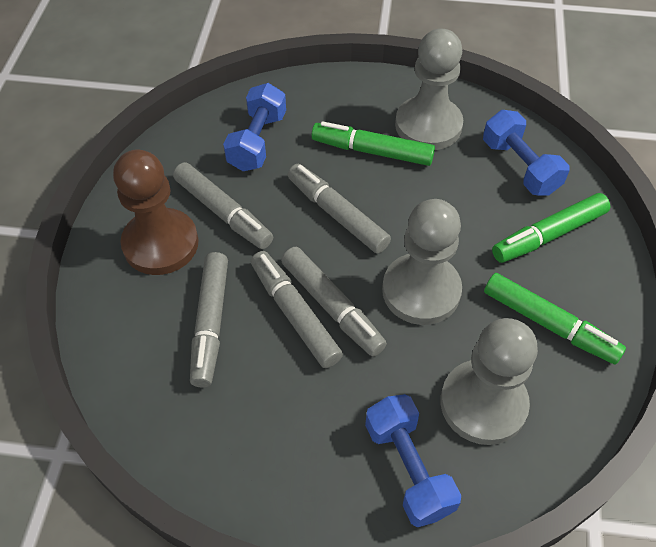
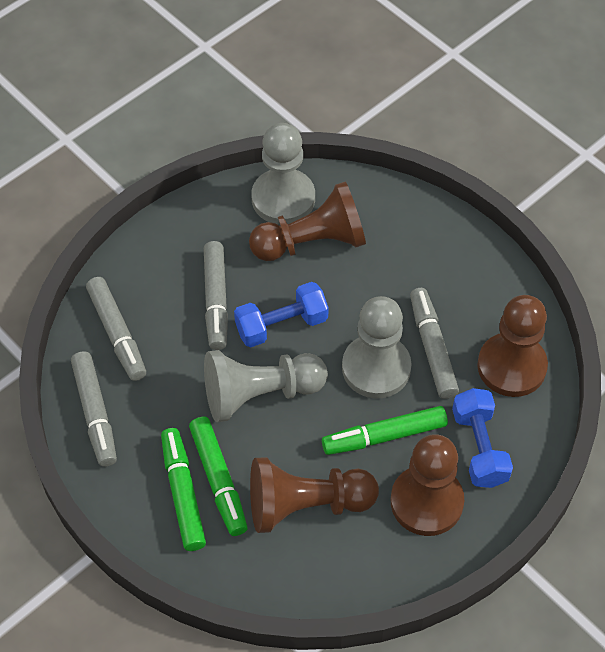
blue dumbbell: 3 -> 2
brown pawn: 1 -> 4
grey marker: 5 -> 4

